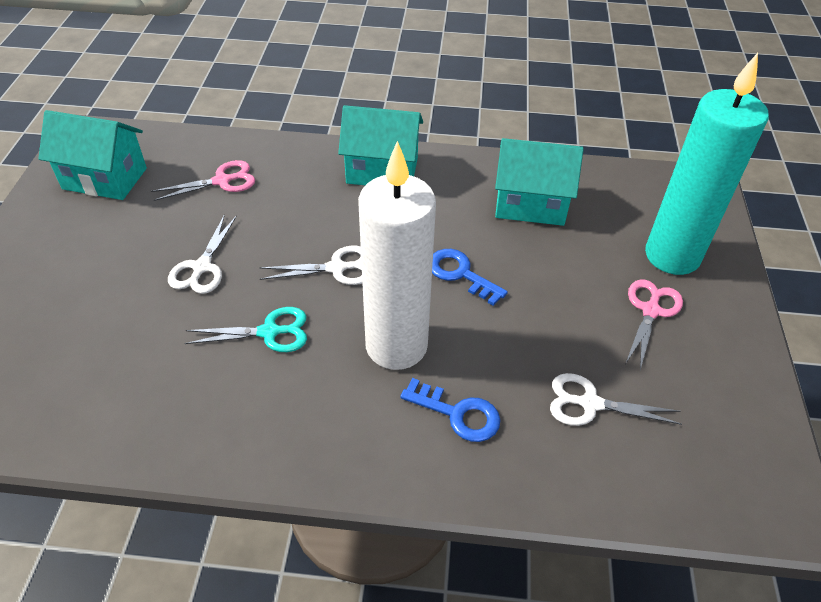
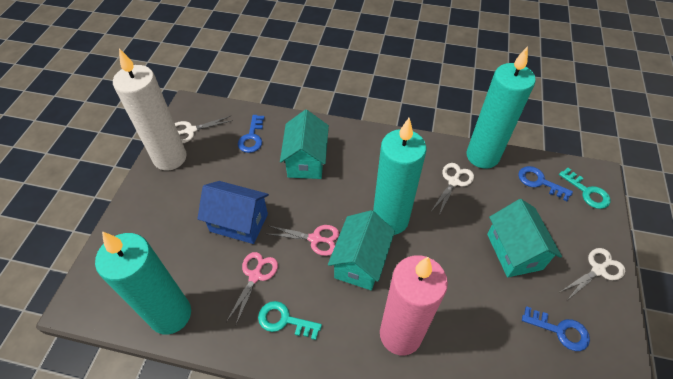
blue house: 0 -> 1
blue key: 2 -> 3
pink candle: 0 -> 1
turquoise candle: 1 -> 3
turquoise key: 0 -> 2
turquoise scissors: 1 -> 0

